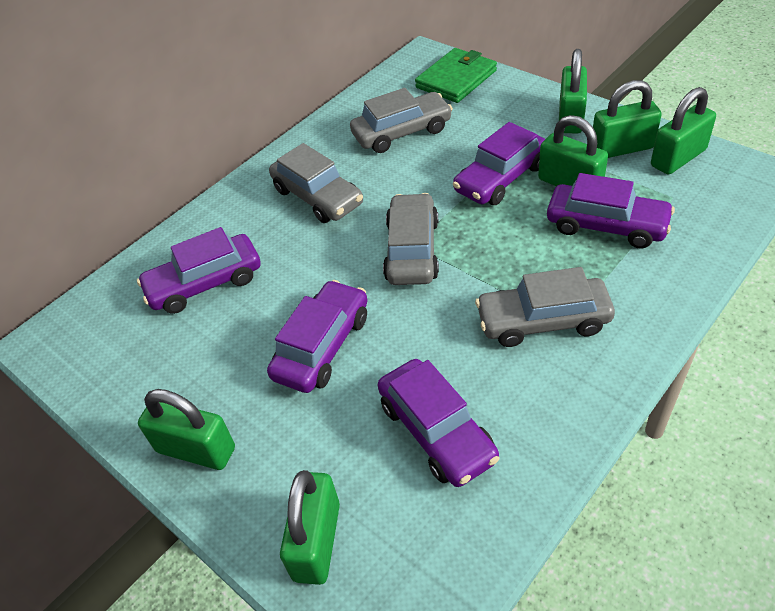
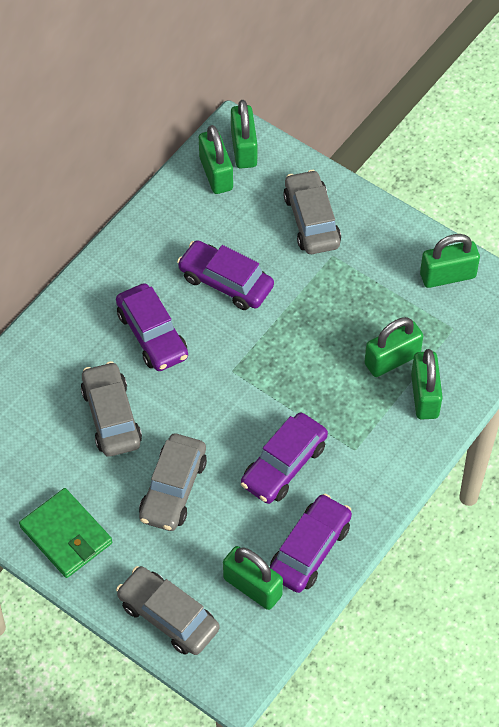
purple car: 5 -> 4

